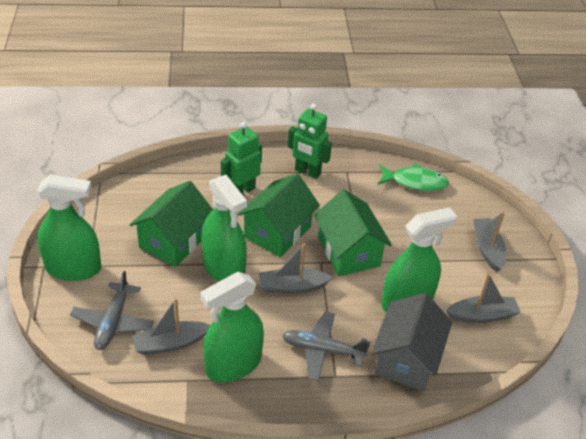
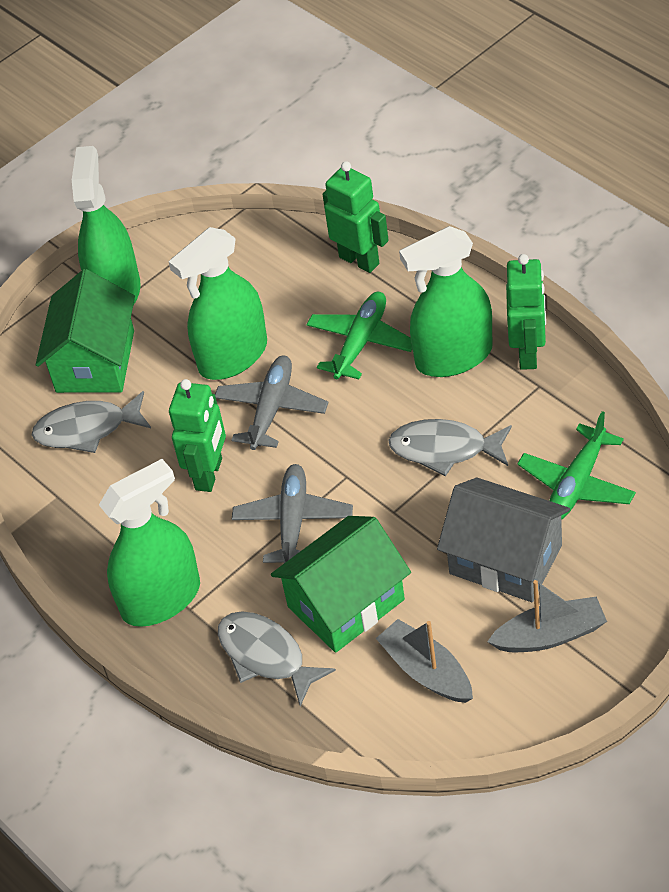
green fish: 1 -> 0
green house: 3 -> 2
green plane: 0 -> 2
green robot: 2 -> 3
grey boat: 4 -> 2
grey fish: 0 -> 3

